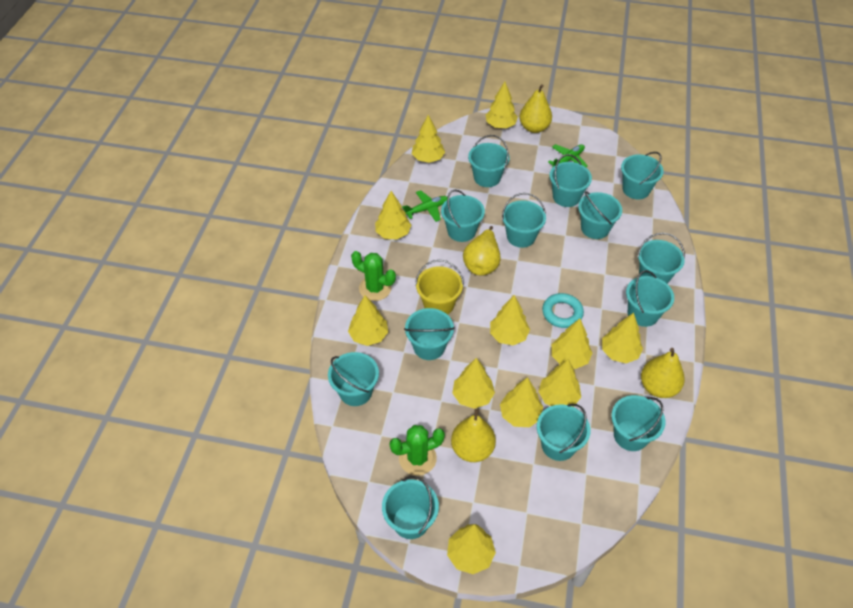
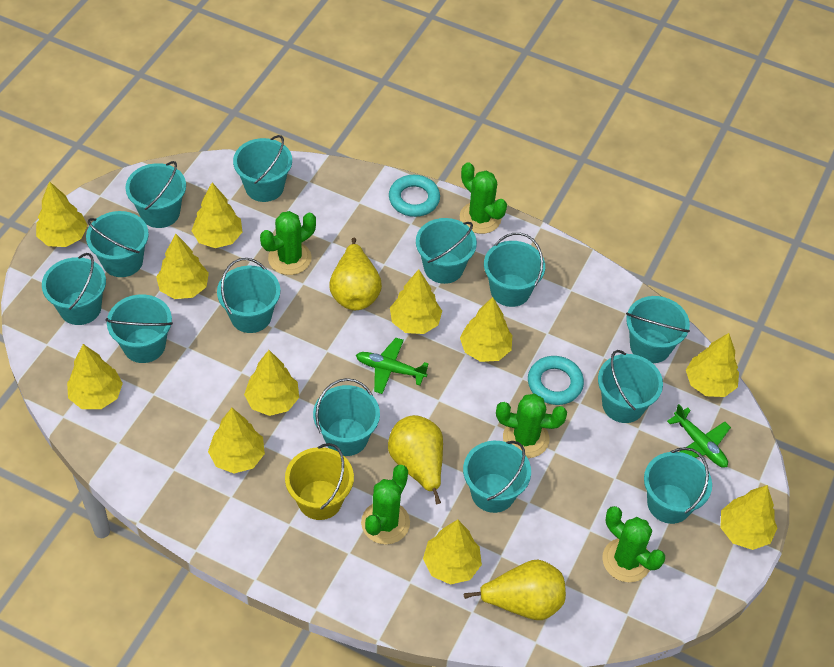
green cactus: 2 -> 5
turquoise ring: 1 -> 2
yellow pear: 4 -> 3

